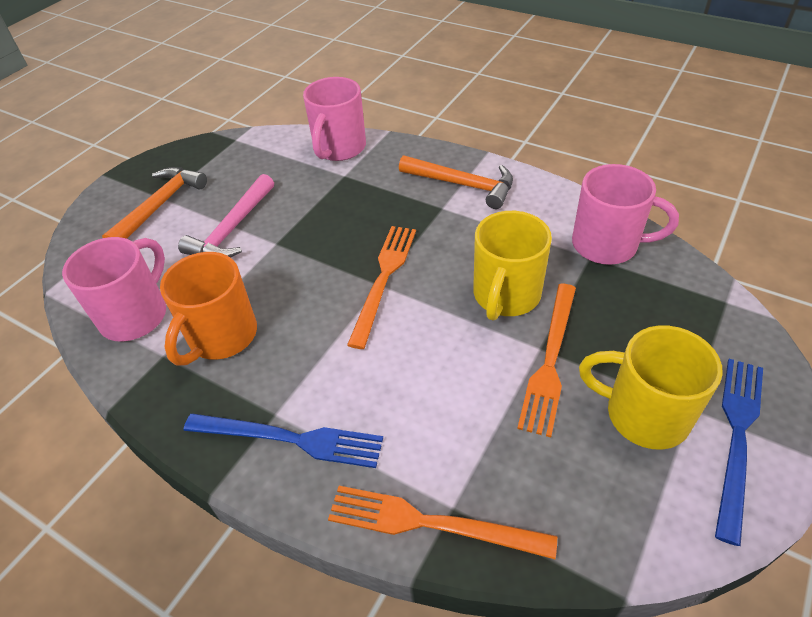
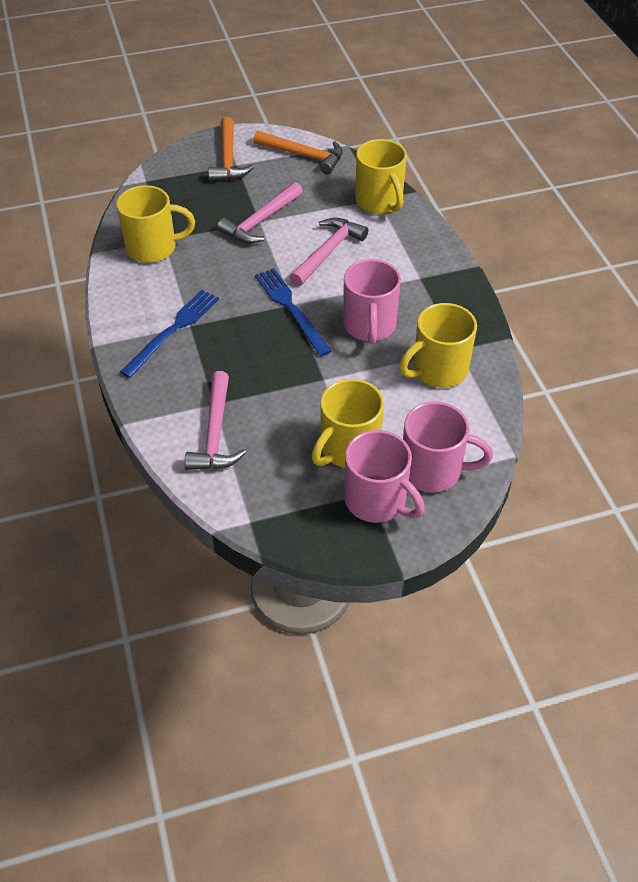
orange fork: 3 -> 0
orange mug: 1 -> 0
pink hammer: 1 -> 3
yellow mug: 2 -> 4

